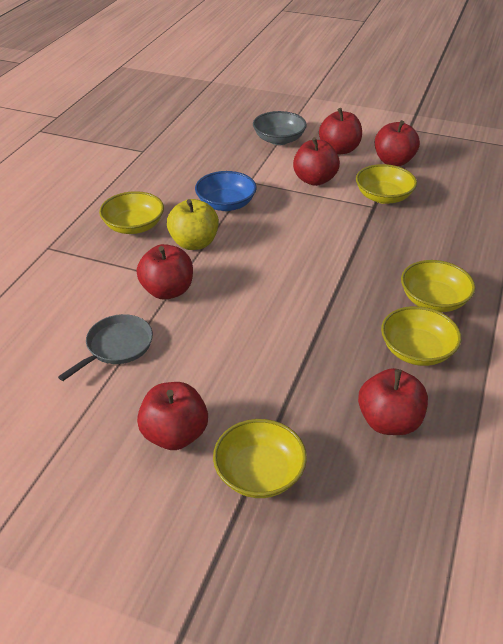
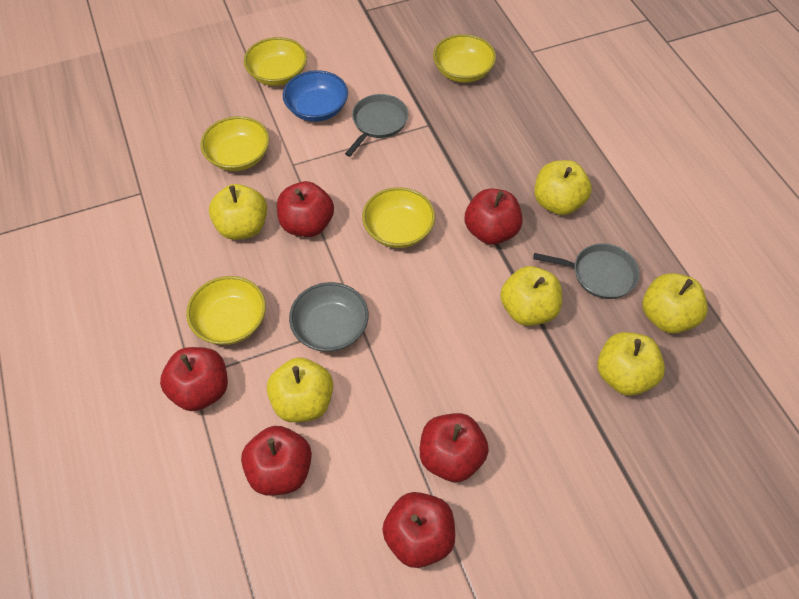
grey pan: 1 -> 2
yellow apple: 1 -> 6

